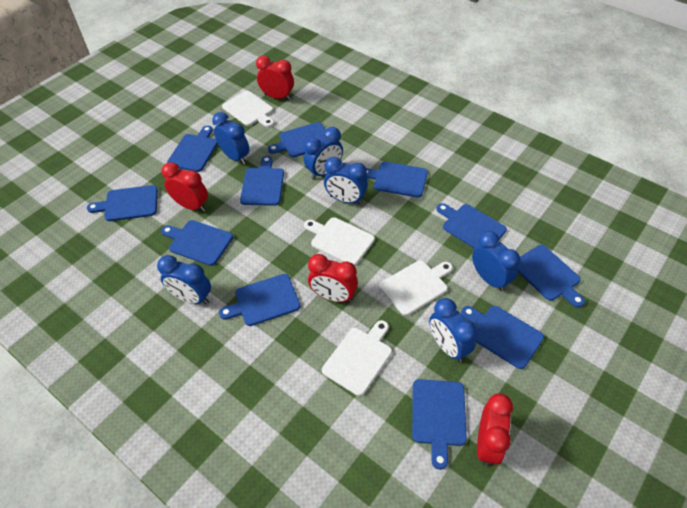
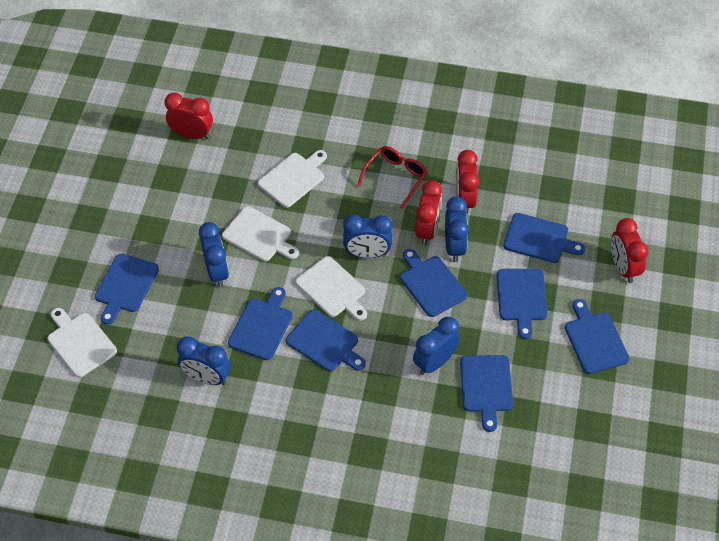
blue clock: 6 -> 5
blue cutting board: 11 -> 8
red glasses: 0 -> 1

